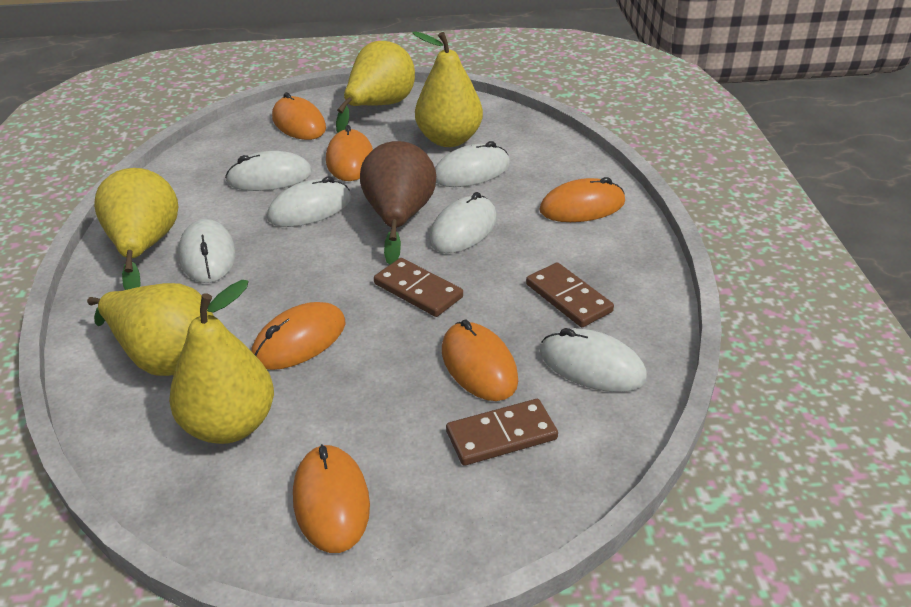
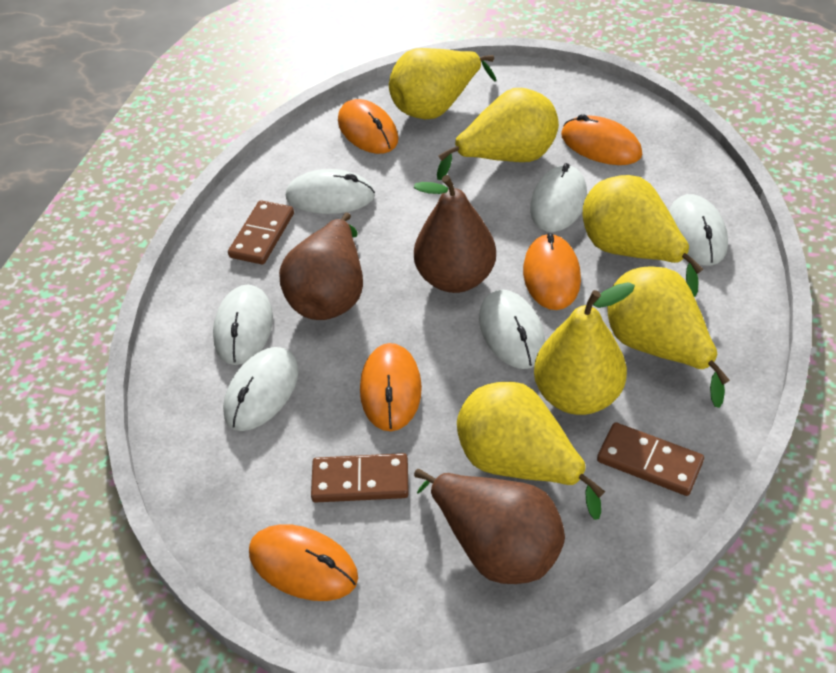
brown pear: 1 -> 3
orange mouse: 6 -> 5
yellow pear: 5 -> 6

